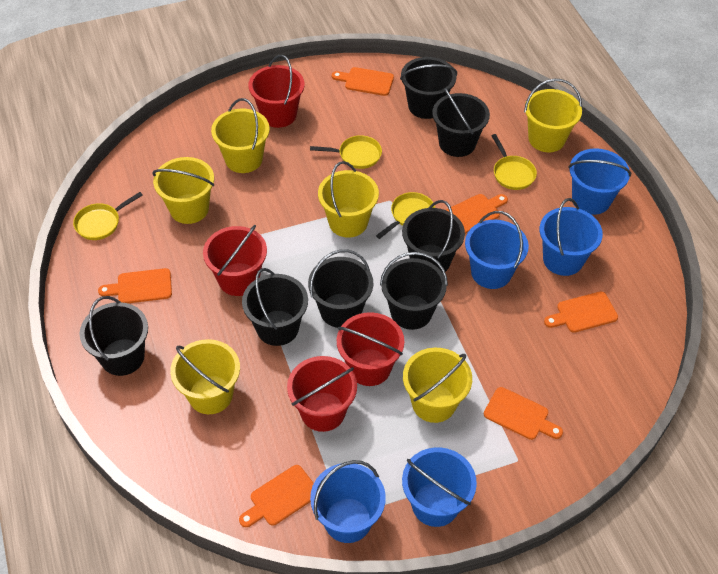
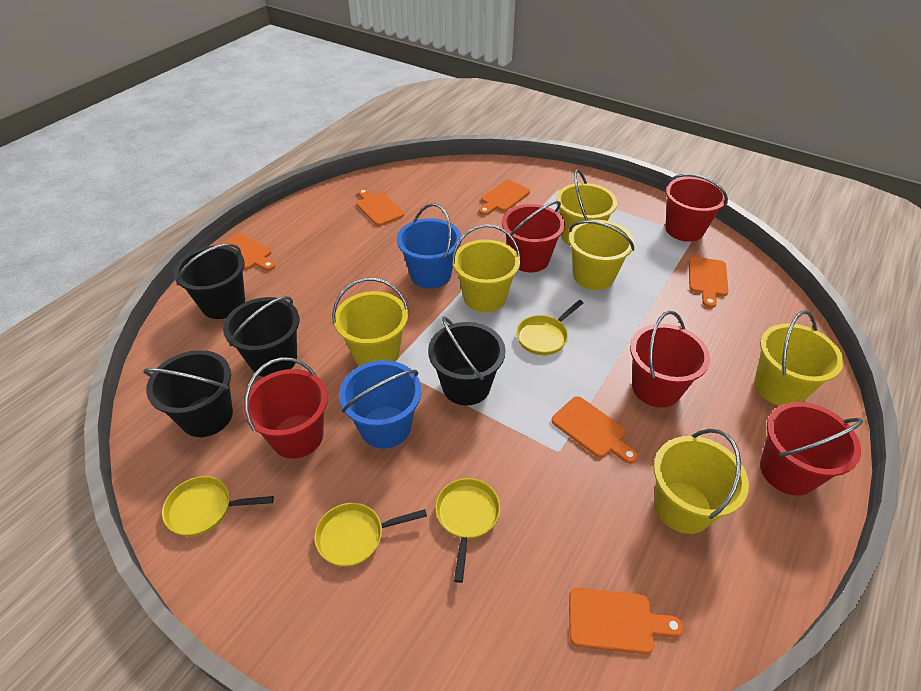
black bucket: 7 -> 4
blue bucket: 5 -> 2
red bucket: 4 -> 5

